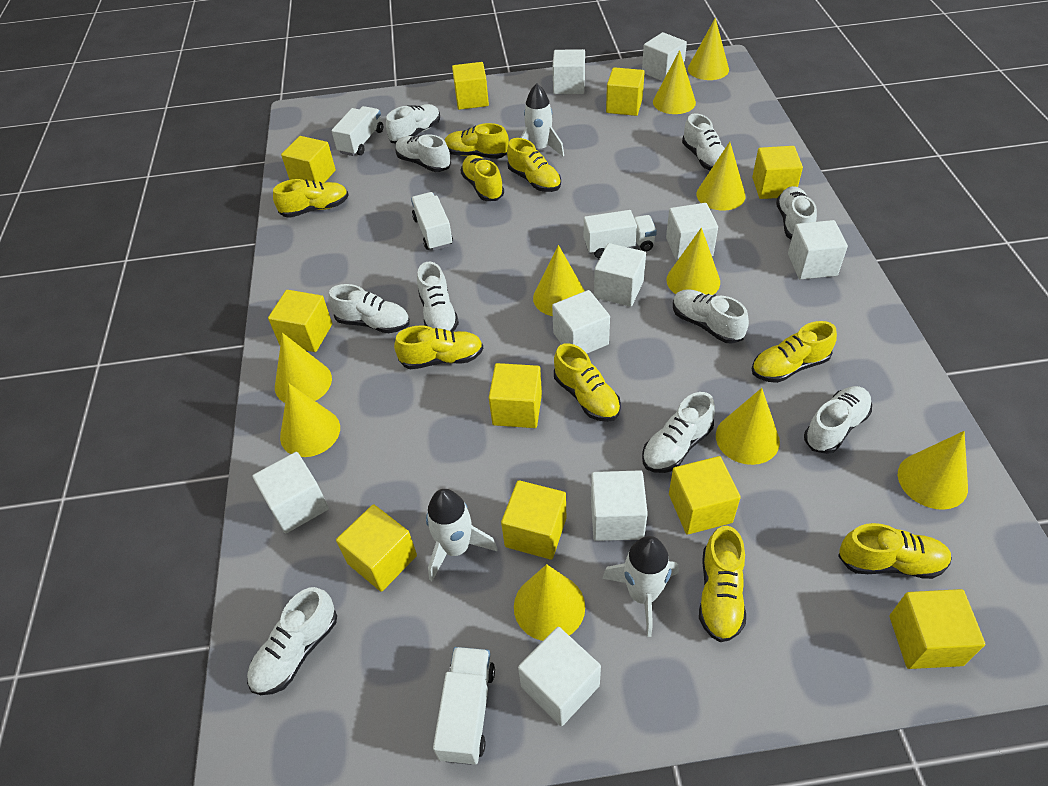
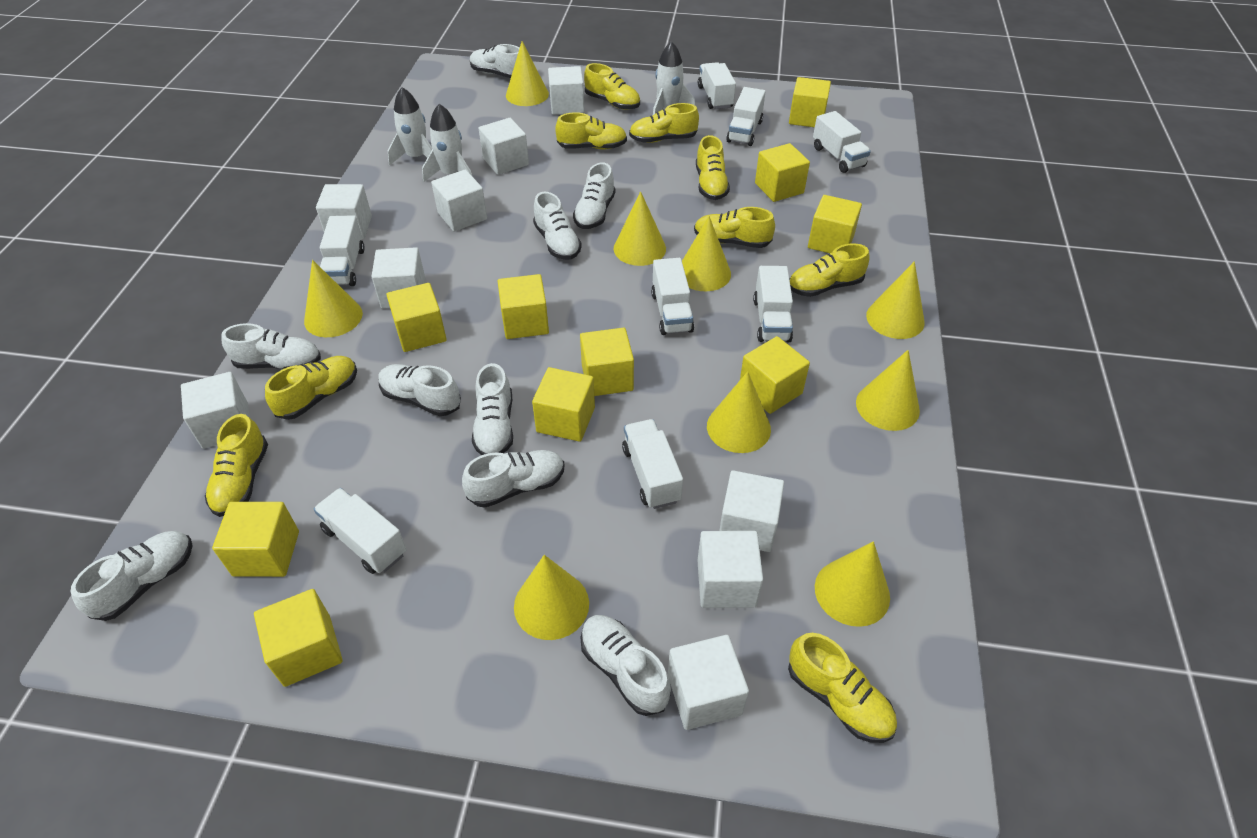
white shoe: 10 -> 9
white truck: 4 -> 8
yellow cone: 10 -> 9

